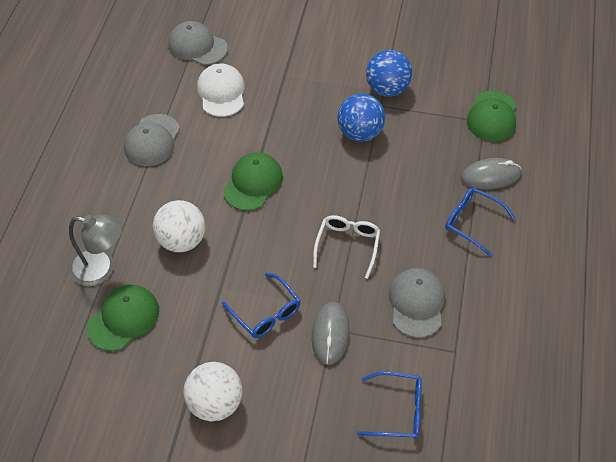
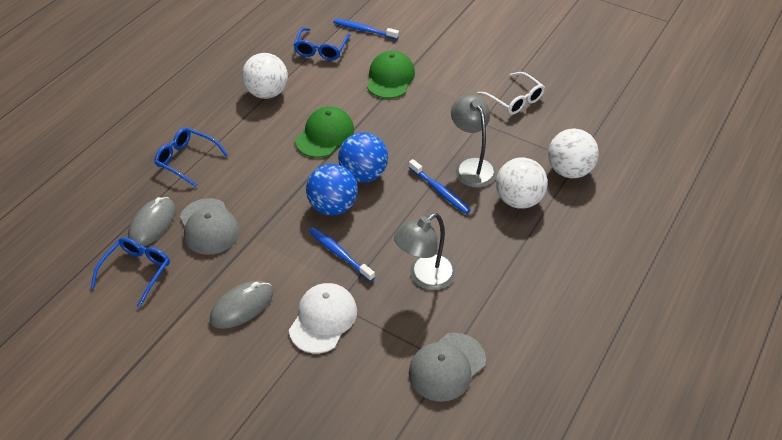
blue toothbrush: 0 -> 3
green cap: 3 -> 2
grey cap: 3 -> 2
grey lamp: 1 -> 2
white ball: 2 -> 3

